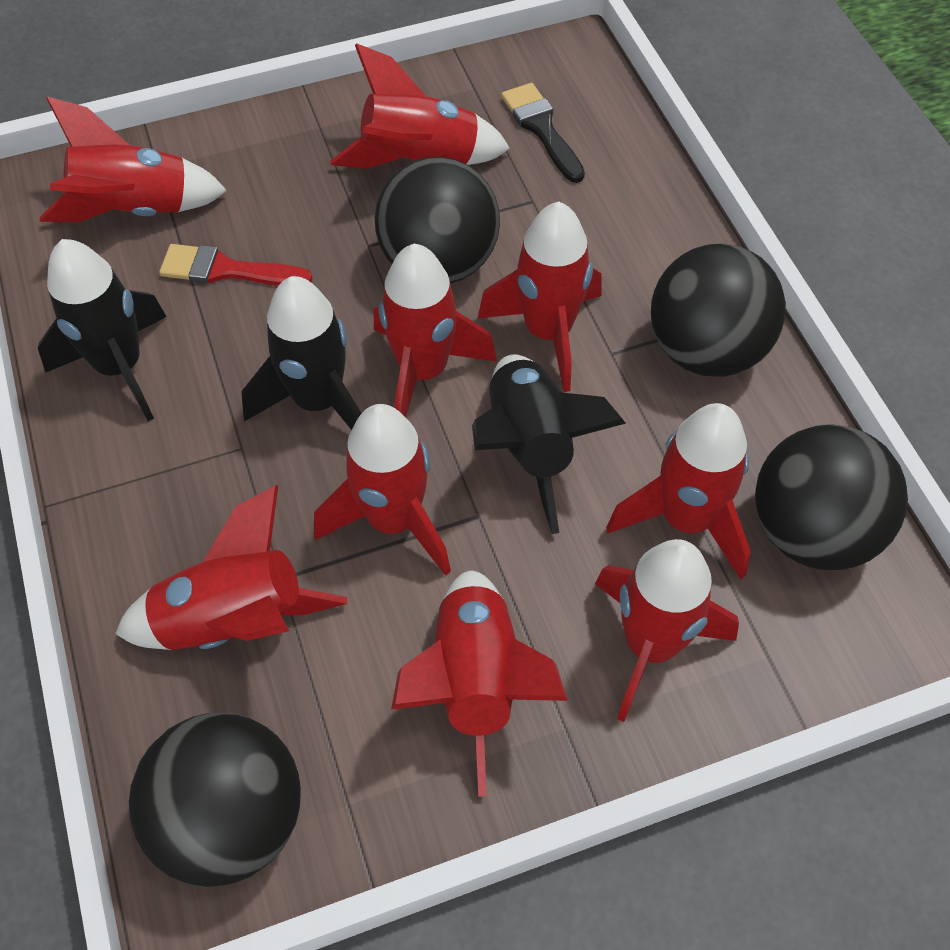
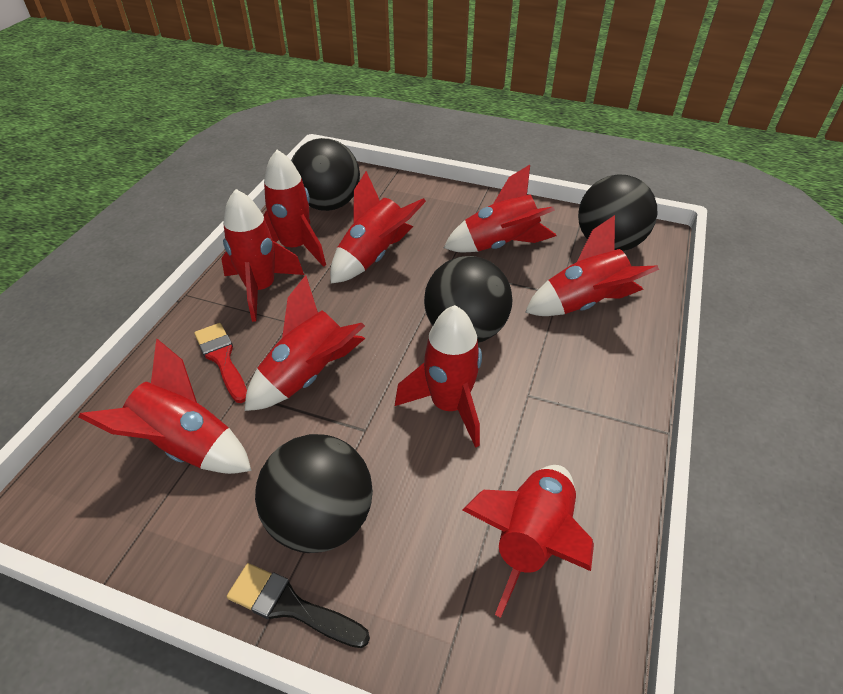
black rocket: 3 -> 0

